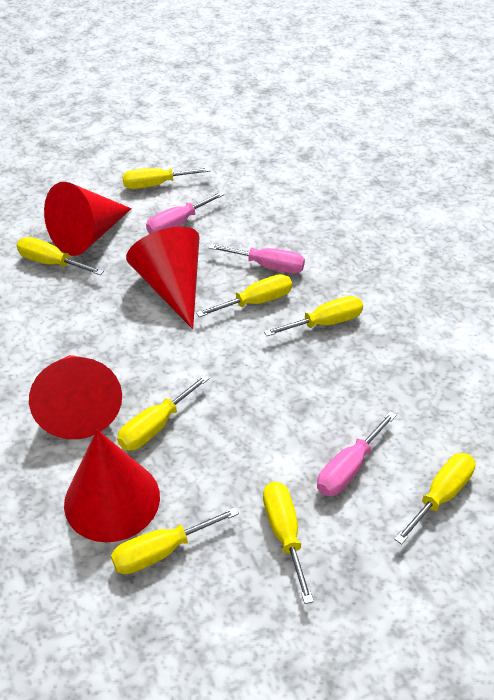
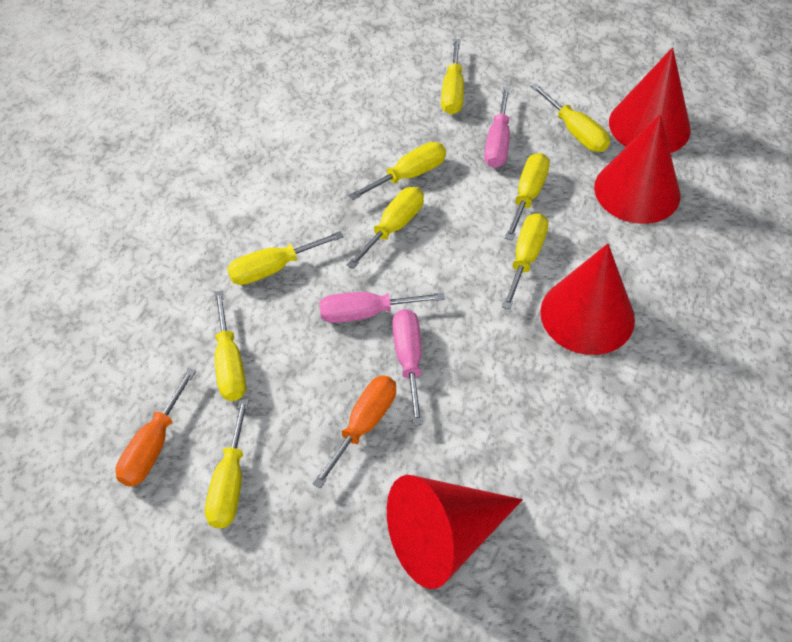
orange screwdriver: 0 -> 2
yellow screwdriver: 8 -> 9

